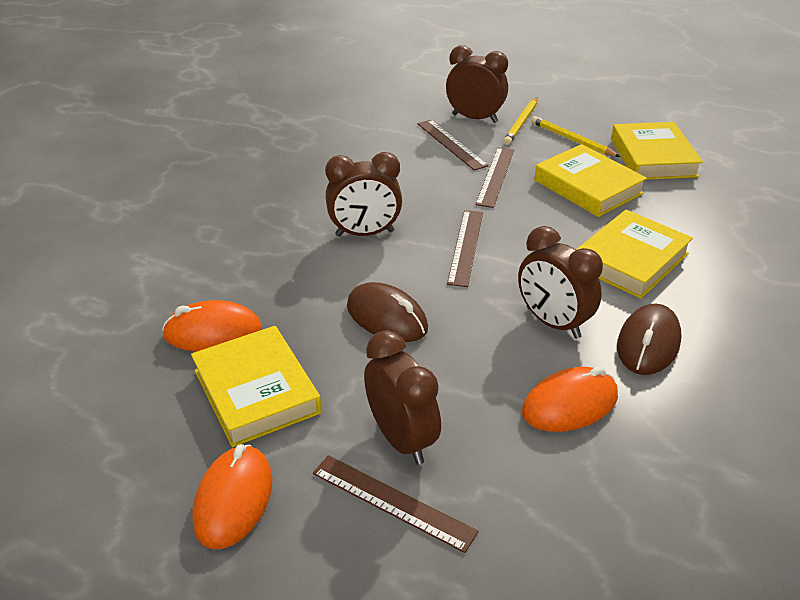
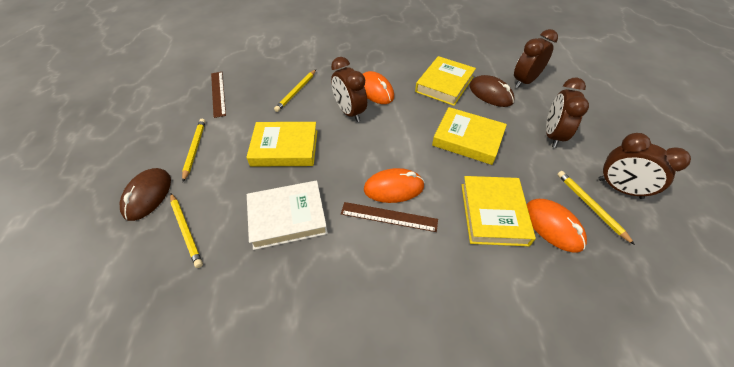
brown ruler: 4 -> 2
white book: 0 -> 1
yellow pencil: 2 -> 4

